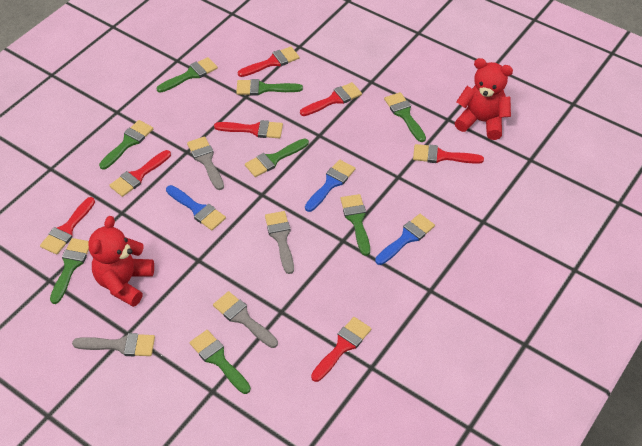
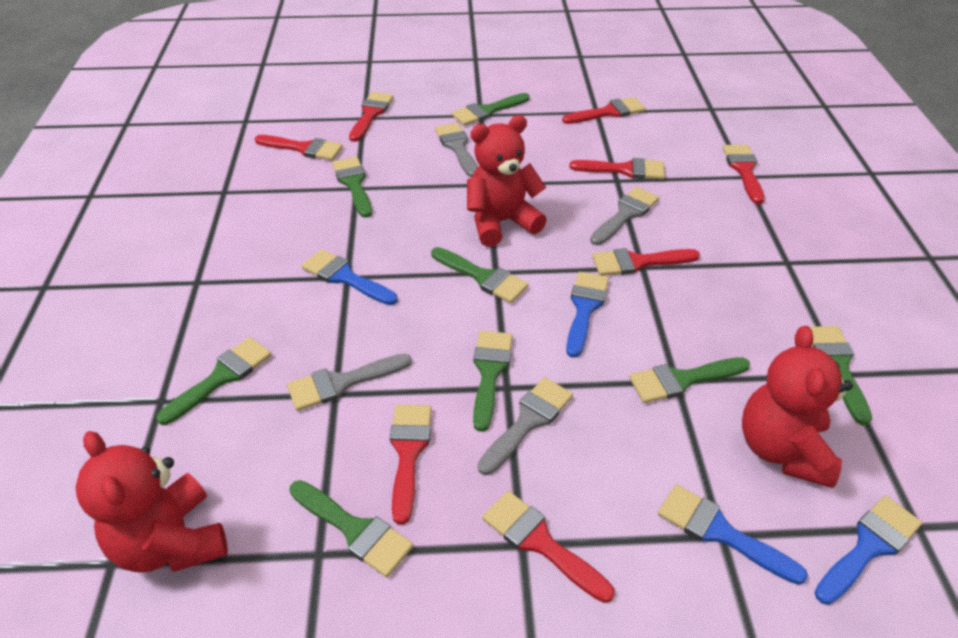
blue brush: 3 -> 4
red brush: 7 -> 8
red teddy bear: 2 -> 3

